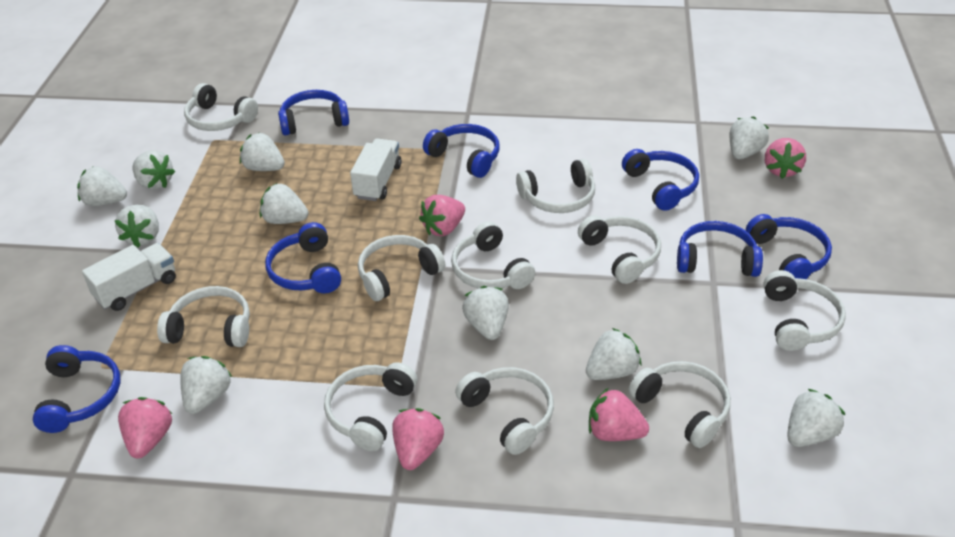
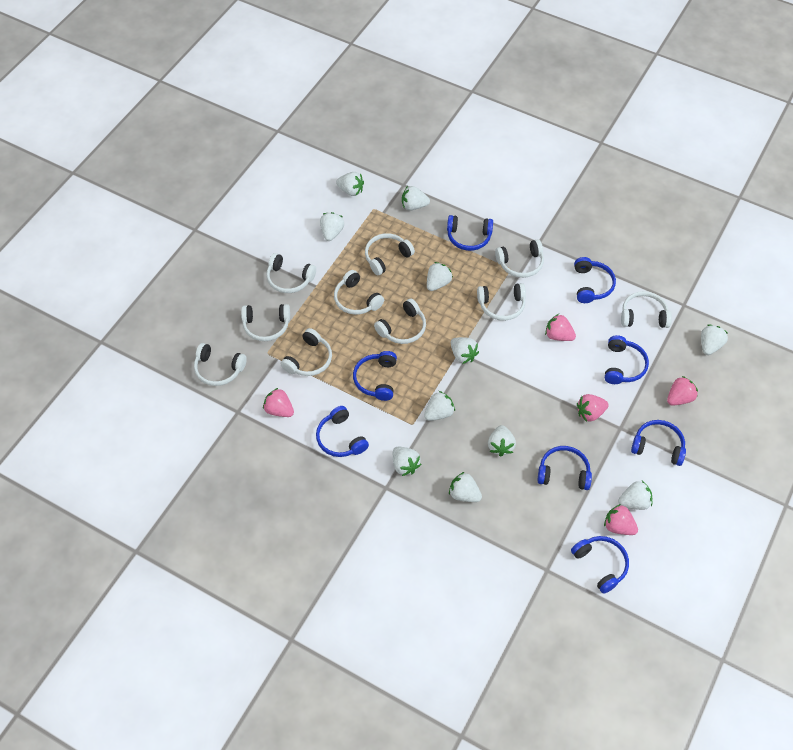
blue headphones: 7 -> 8
white strawberry: 10 -> 11
white truck: 2 -> 0

